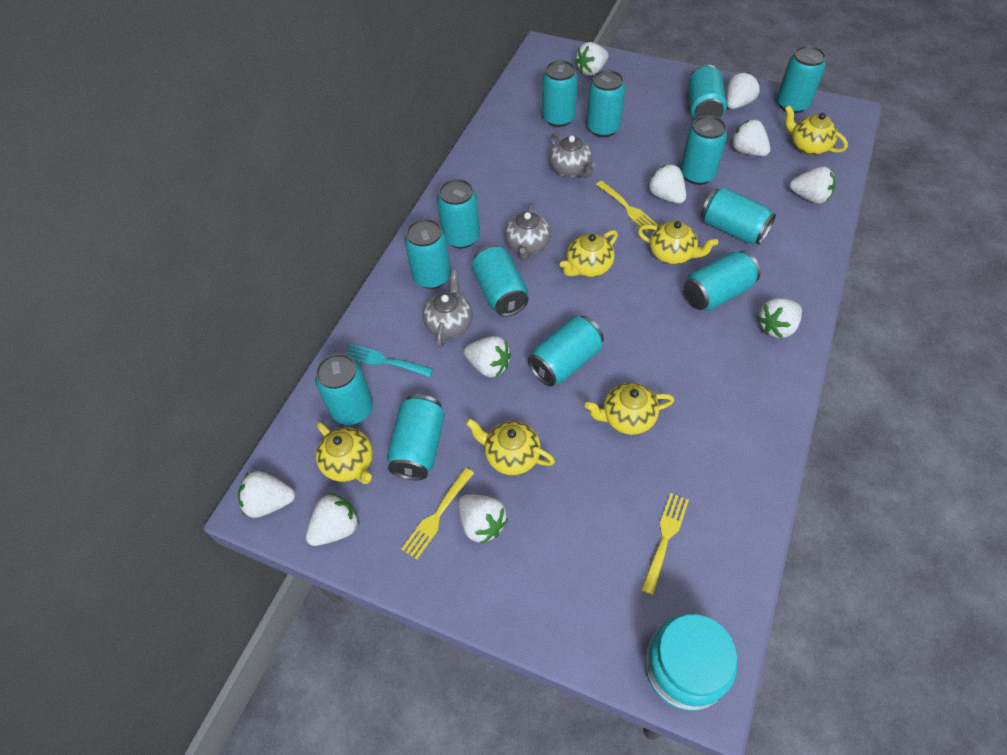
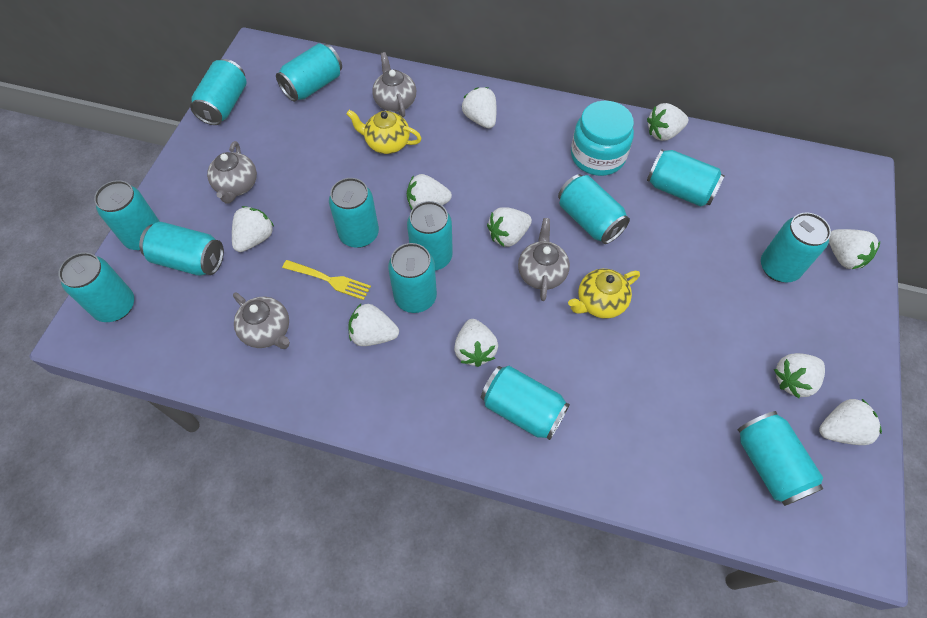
grey teapot: 3 -> 4
turquoise fork: 1 -> 0
yellow fork: 3 -> 1
yellow teapot: 6 -> 2

